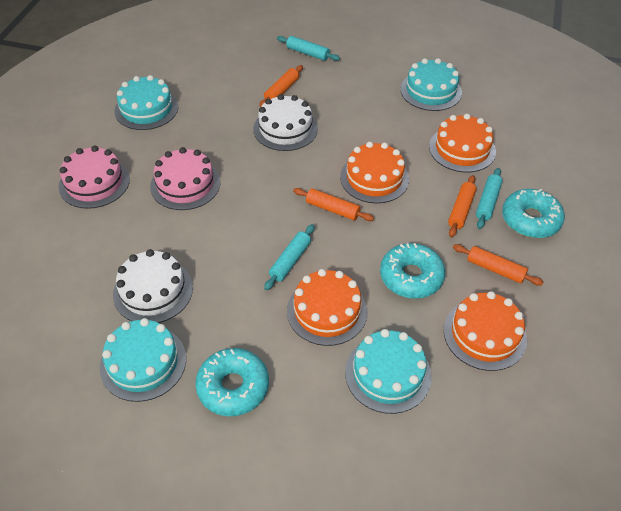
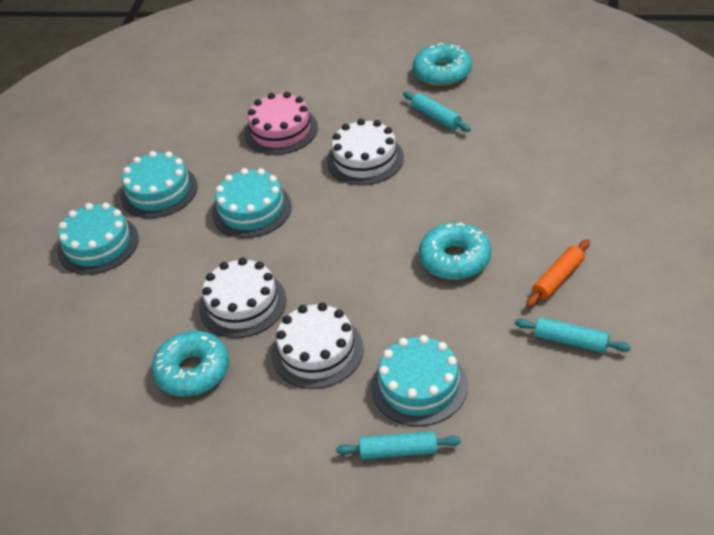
orange cake: 4 -> 0
orange rolling pin: 4 -> 1
pink cake: 2 -> 1
white cake: 2 -> 3

